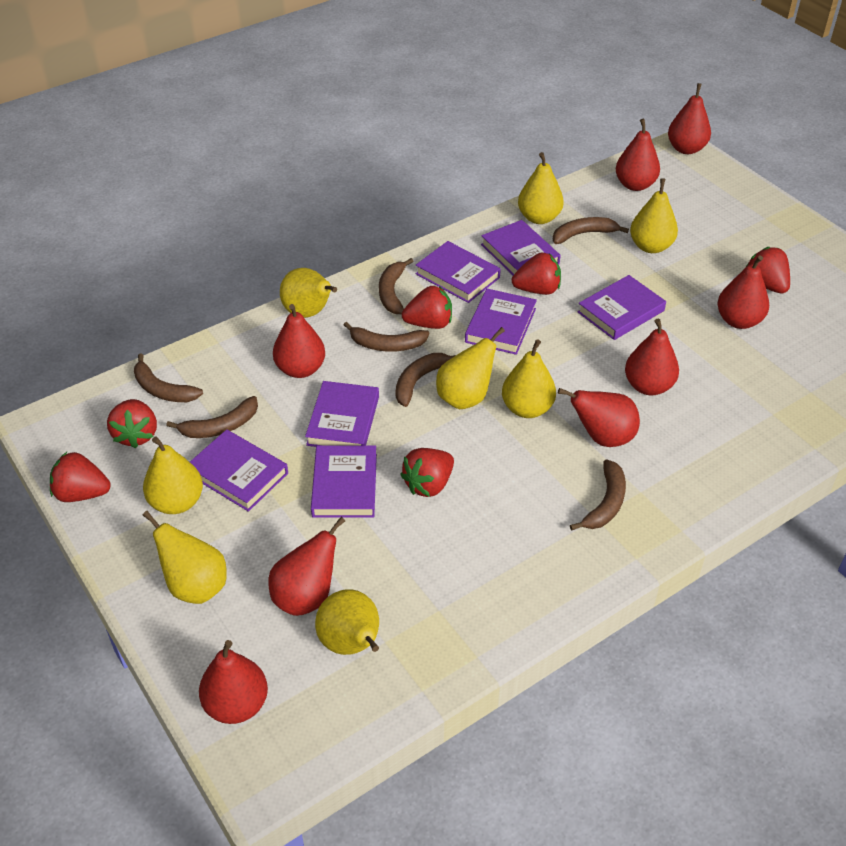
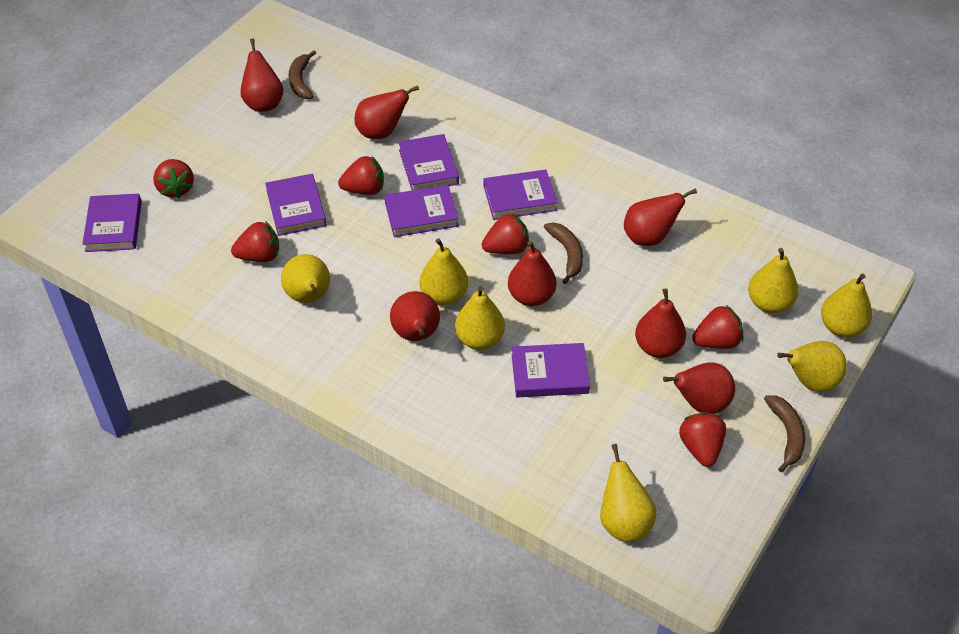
brown banana: 7 -> 3
purple book: 7 -> 6
red pear: 8 -> 7
yellow pear: 8 -> 7

